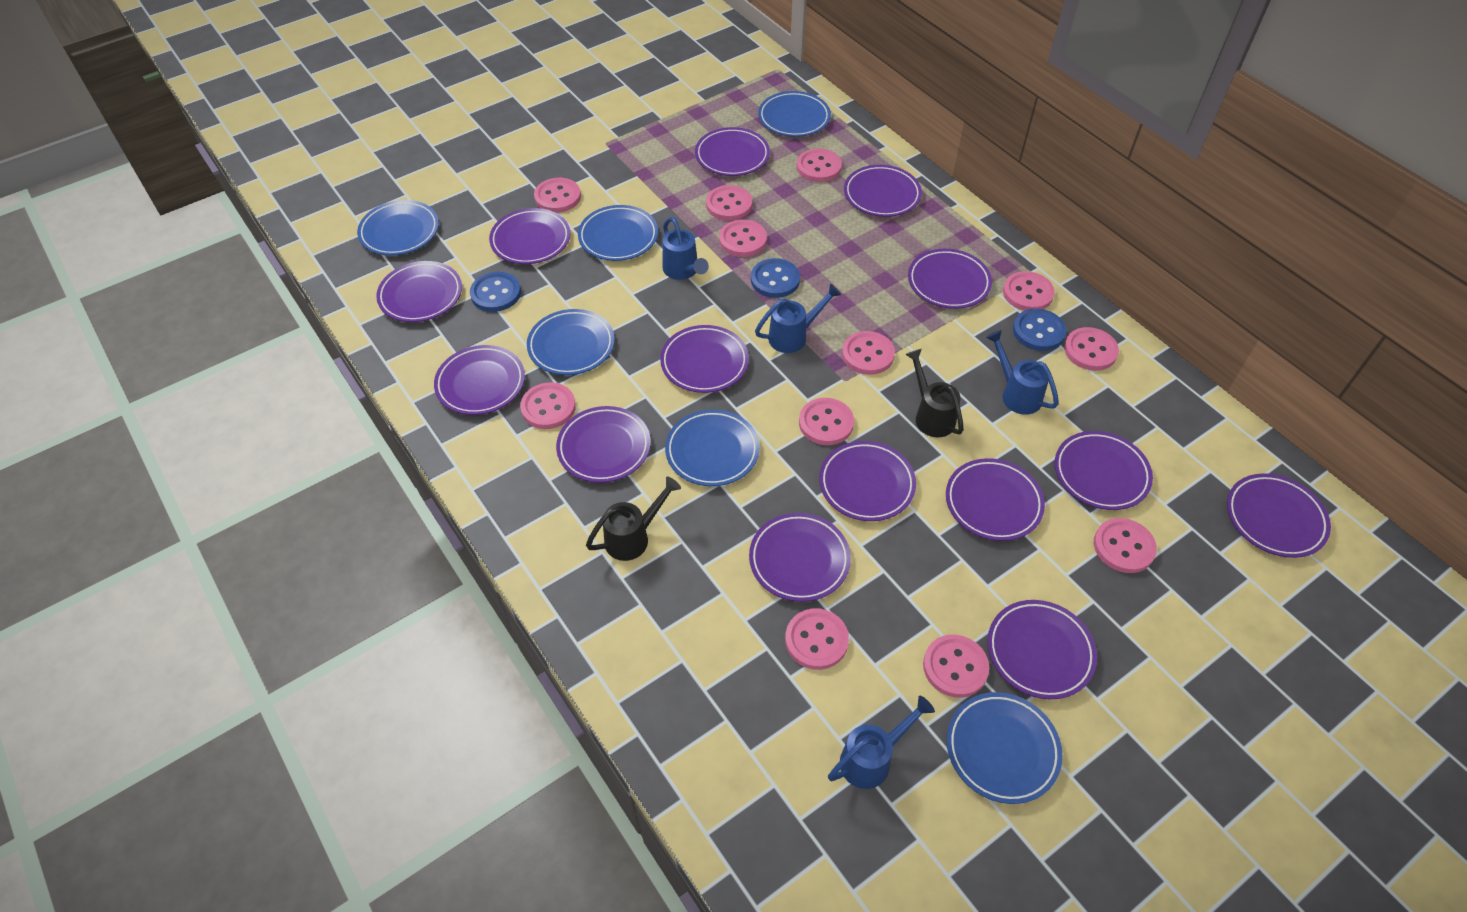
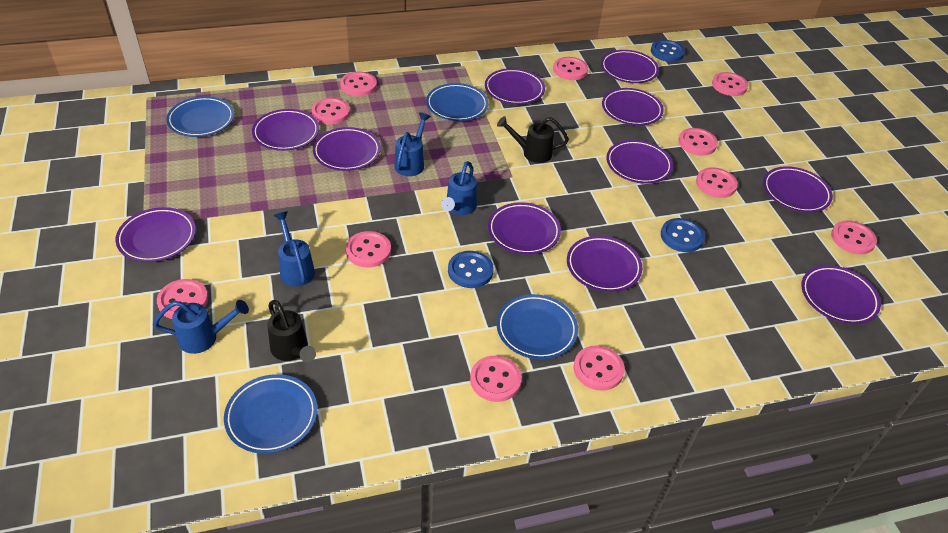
blue plate: 6 -> 4
pink button: 12 -> 11
purple plate: 14 -> 11

